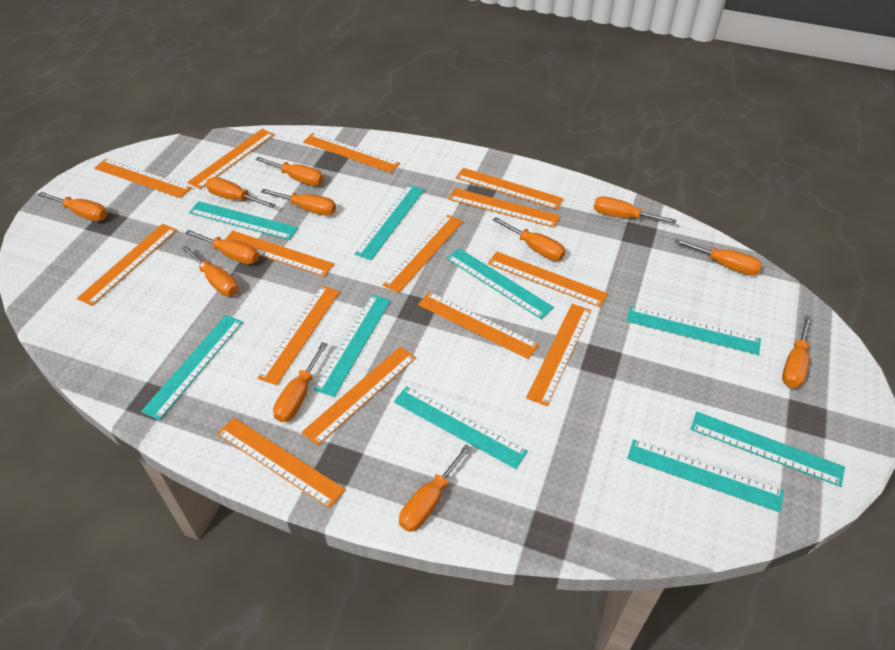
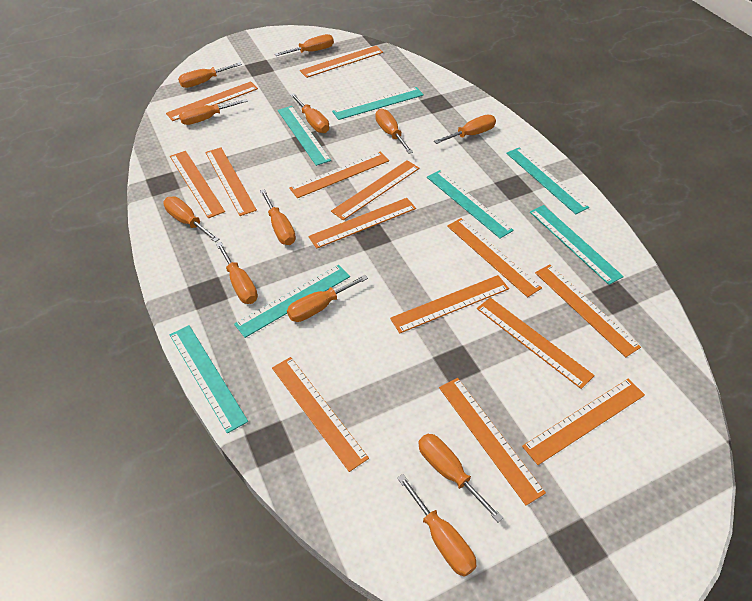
turquoise ruler: 9 -> 7

